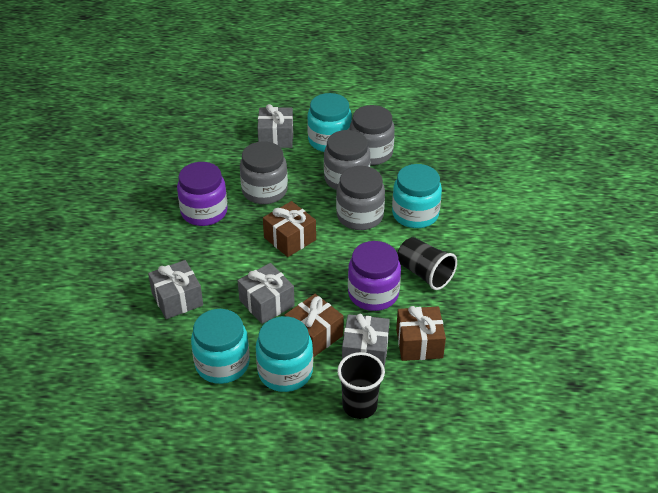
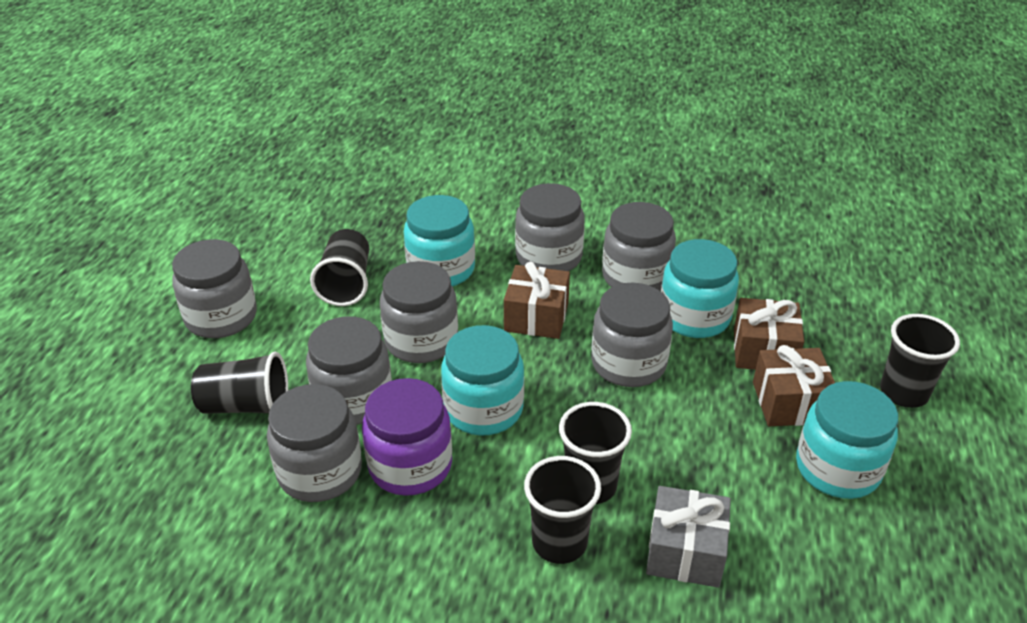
black cup: 2 -> 5
grey gift: 4 -> 1
grey jar: 4 -> 7
purple jar: 2 -> 1

